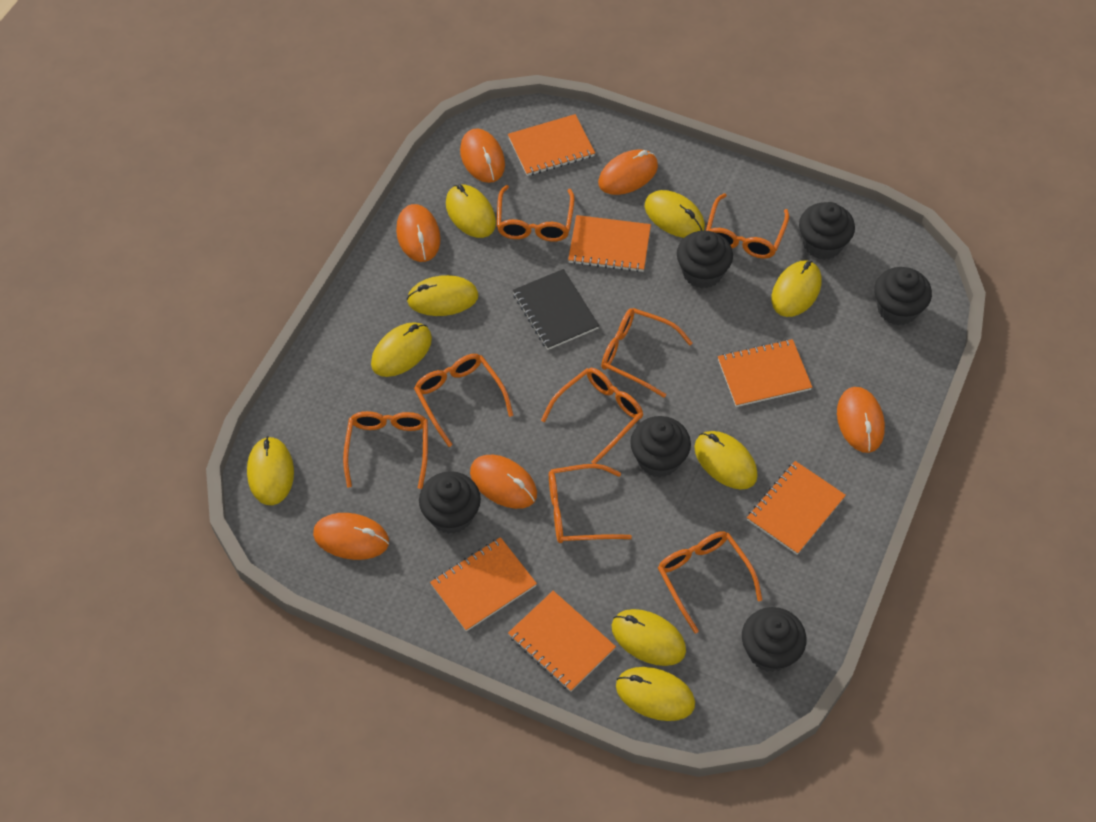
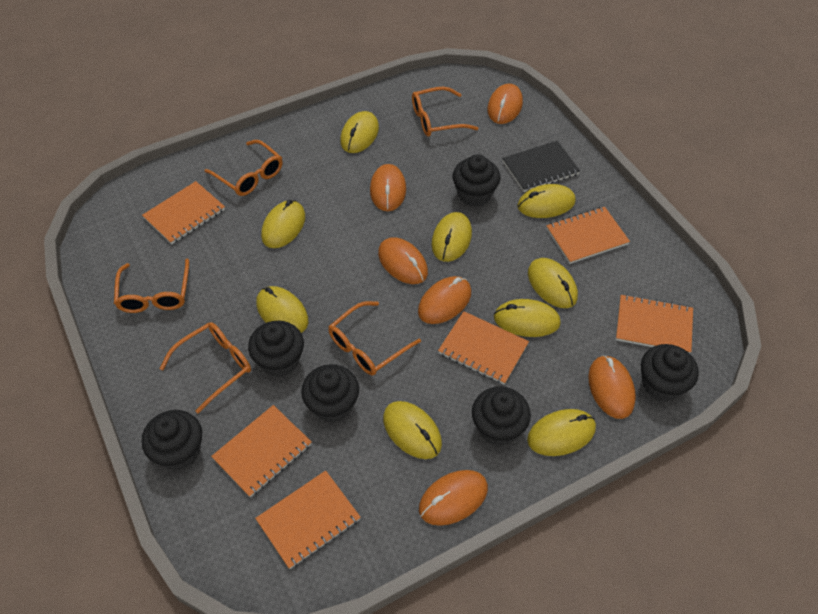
orange glasses: 8 -> 5

